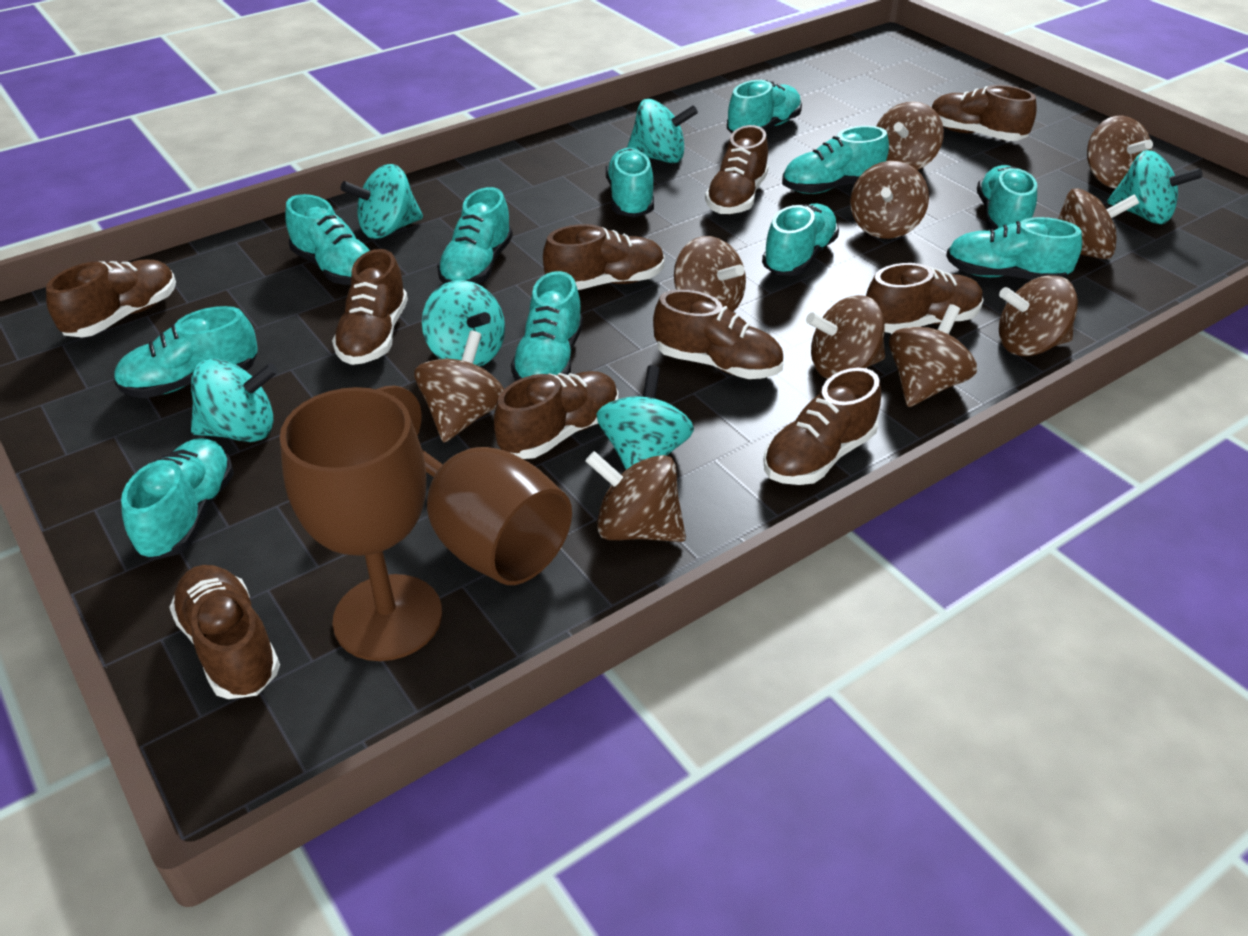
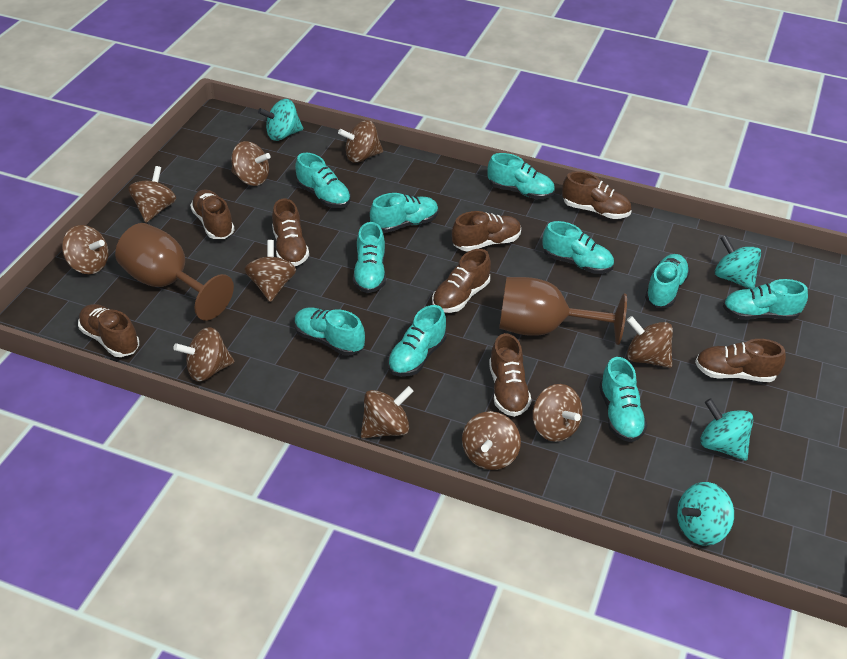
brown shoe: 10 -> 8
turquoise shoe: 11 -> 10
turquoise spinning top: 6 -> 4

